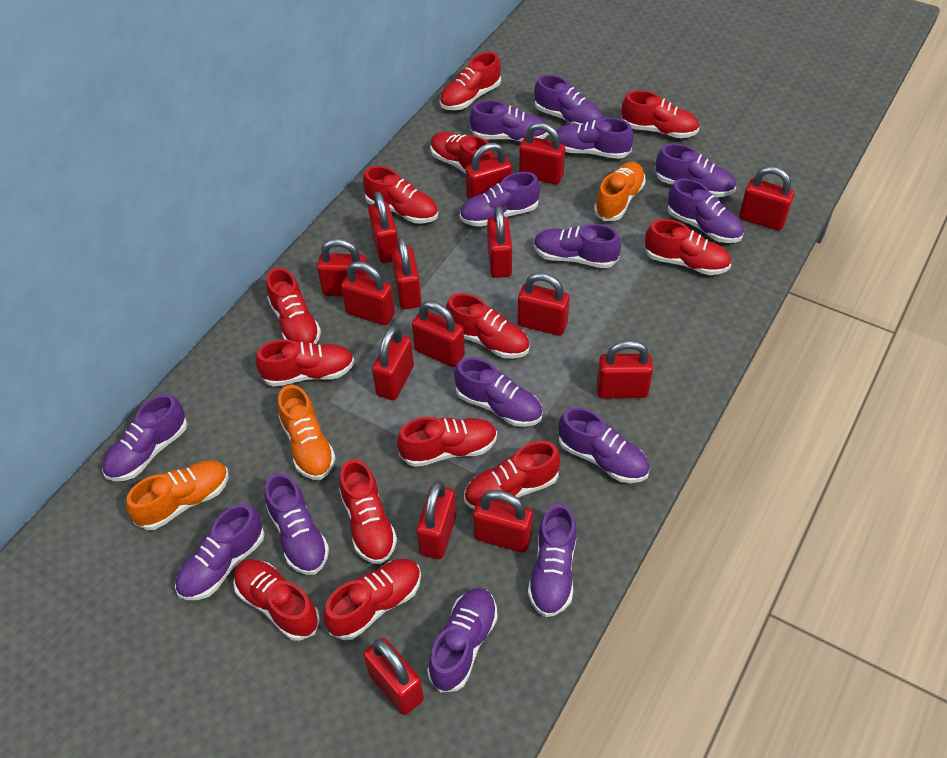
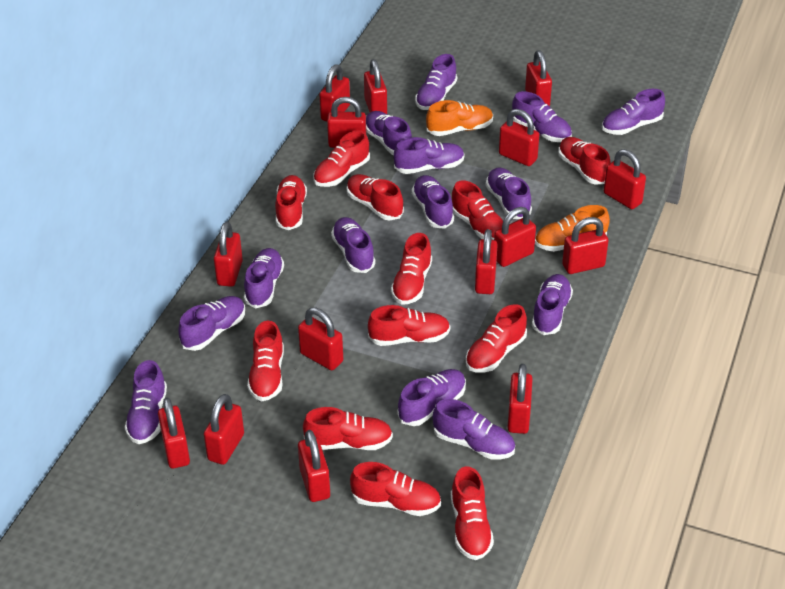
orange shoe: 3 -> 2
red shoe: 13 -> 12

